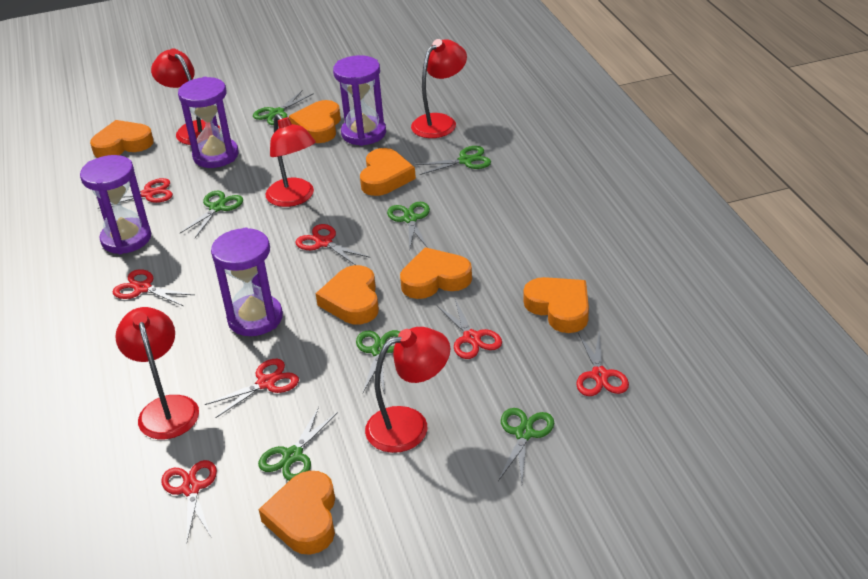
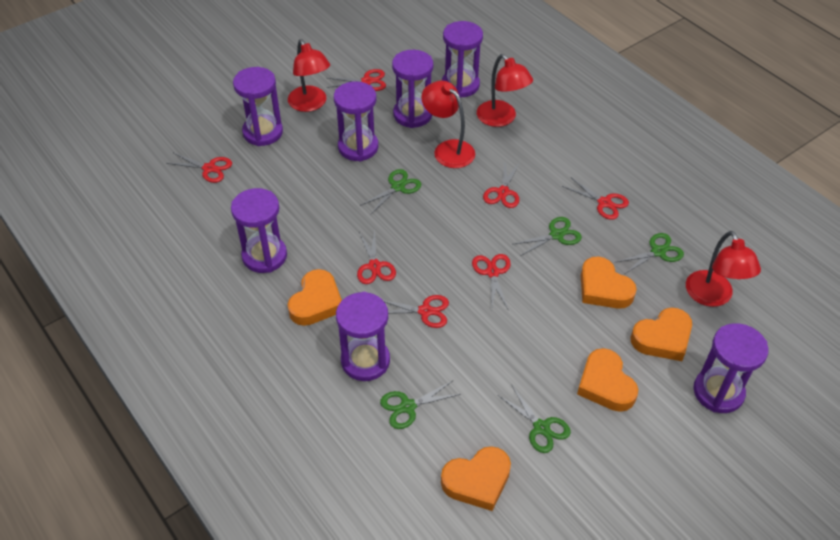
green scissors: 7 -> 5
orange heart: 7 -> 5
purple hourglass: 4 -> 7
red lamp: 5 -> 4

